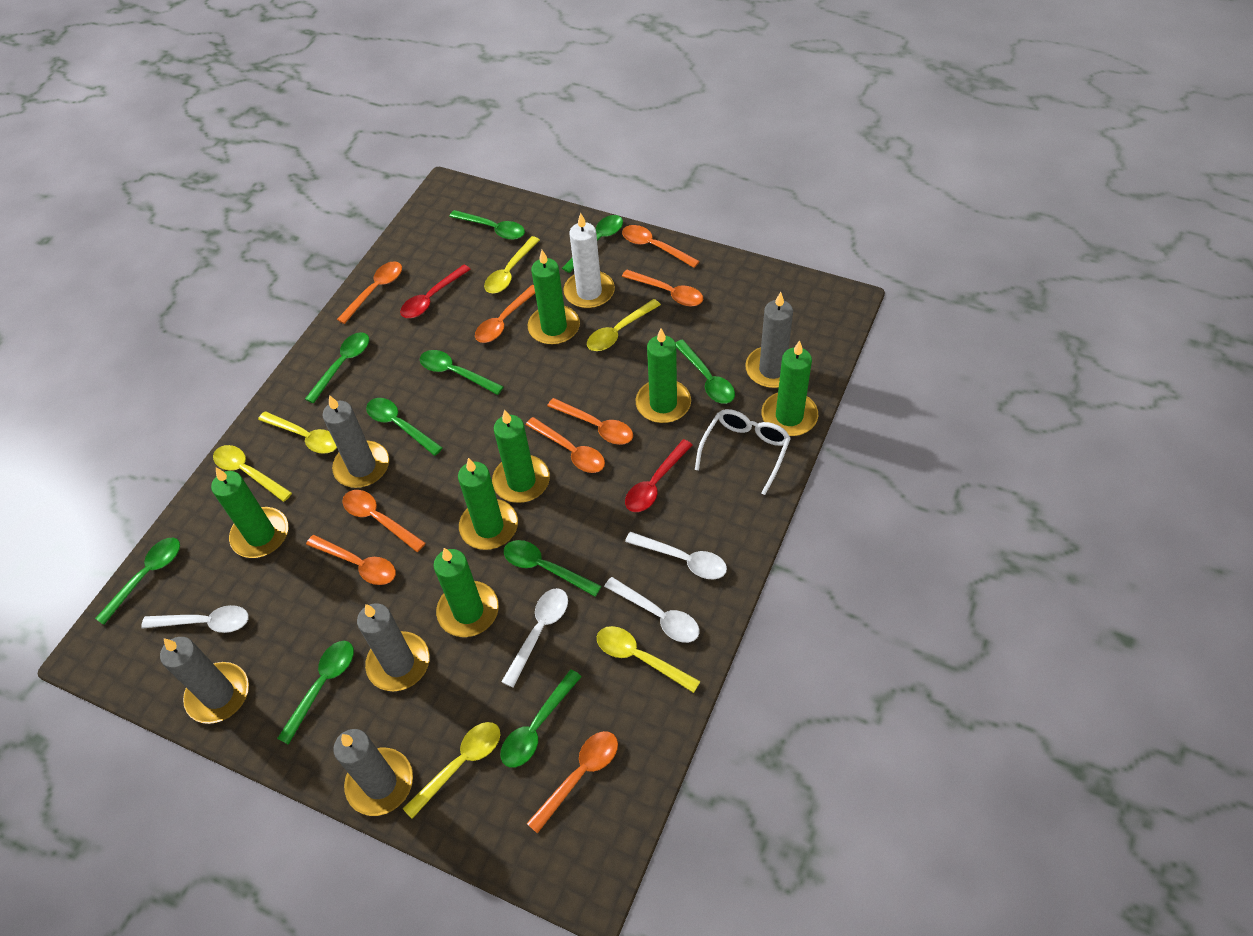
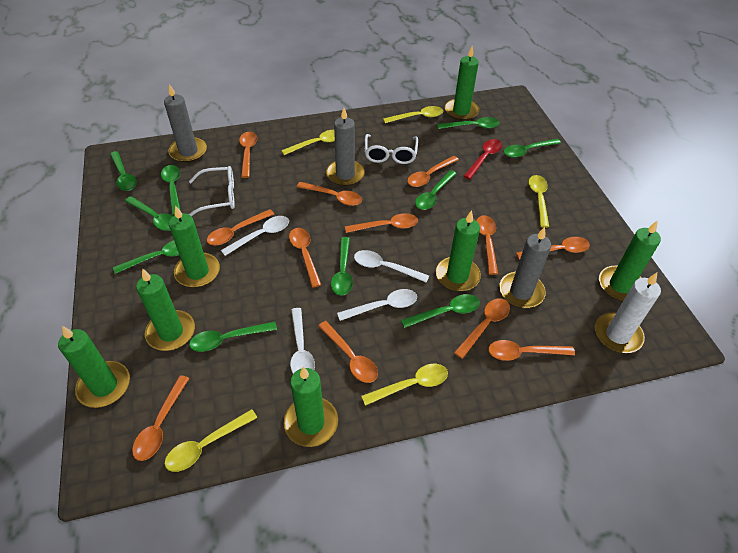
grey candle: 5 -> 3
orange spoon: 9 -> 12
red spoon: 2 -> 1
white glasses: 1 -> 2
yellow spoon: 6 -> 5

